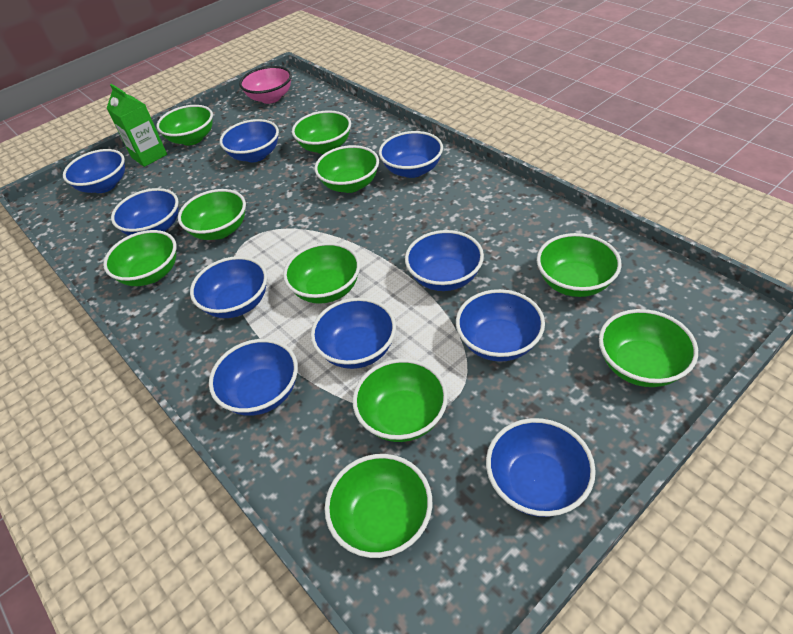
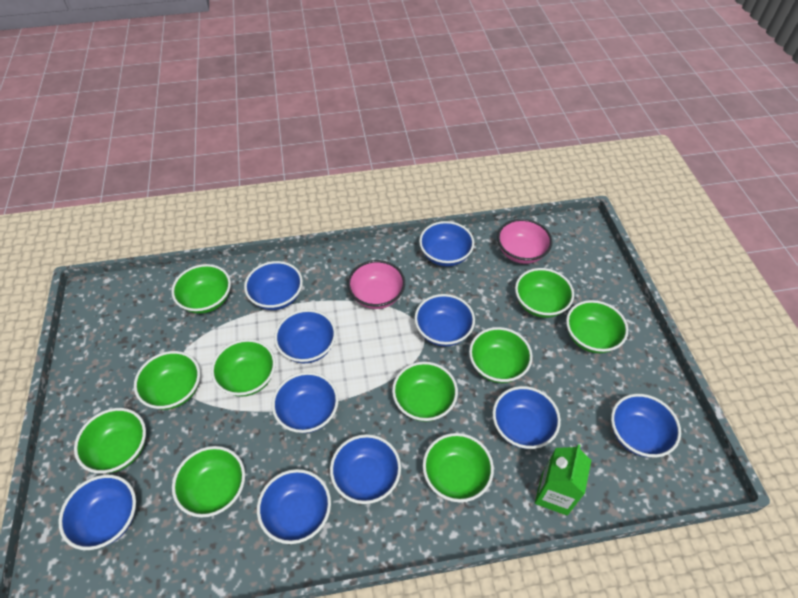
pink bowl: 1 -> 2

